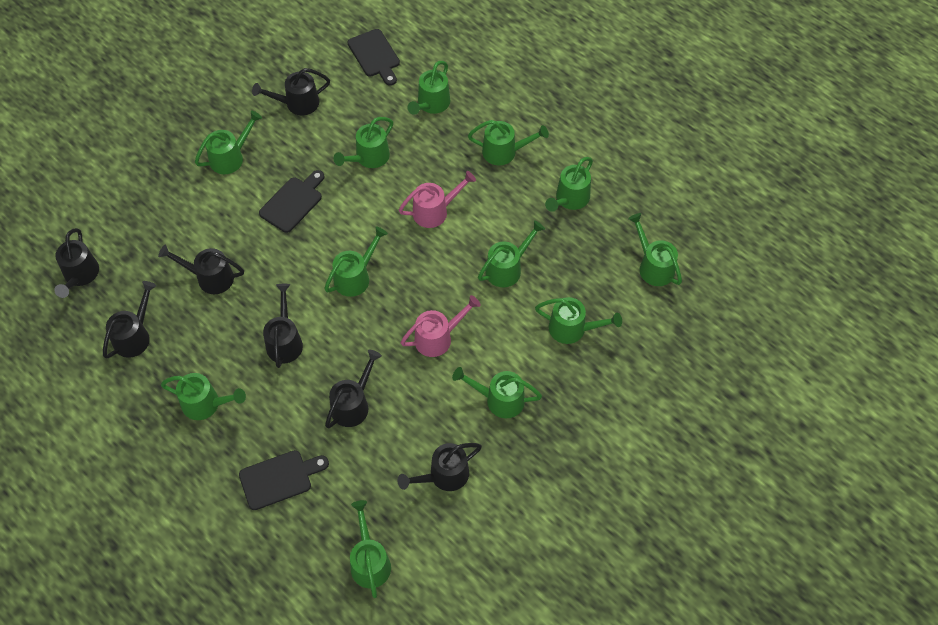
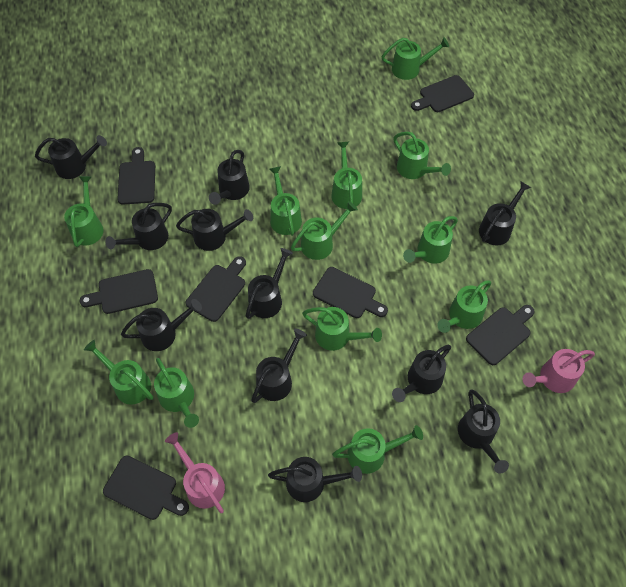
black cutting board: 3 -> 7
black watering can: 7 -> 11

